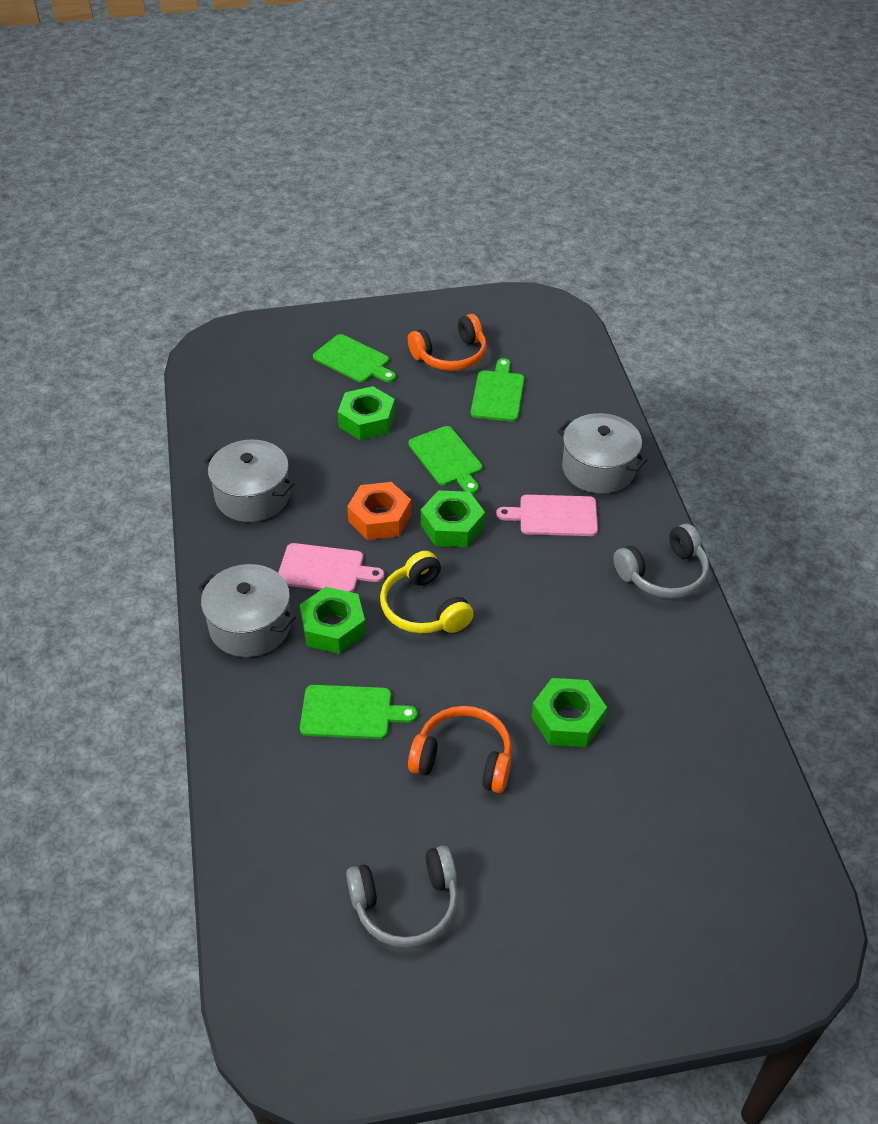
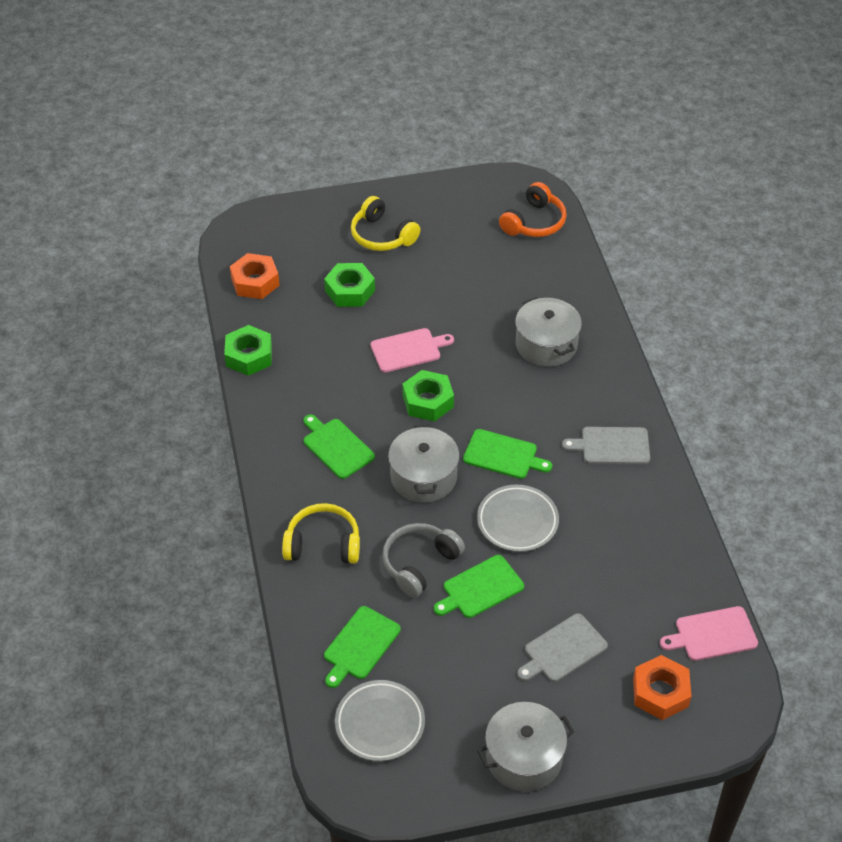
green nut: 4 -> 3
grey cutting board: 0 -> 2
grey headphones: 2 -> 1
grey plate: 0 -> 2
orange headphones: 2 -> 1
orange nut: 1 -> 2
yellow headphones: 1 -> 2

